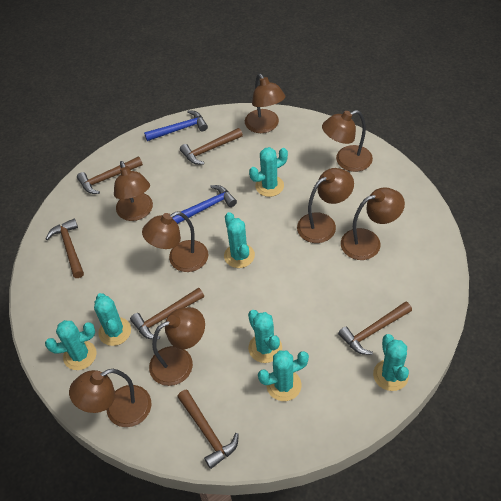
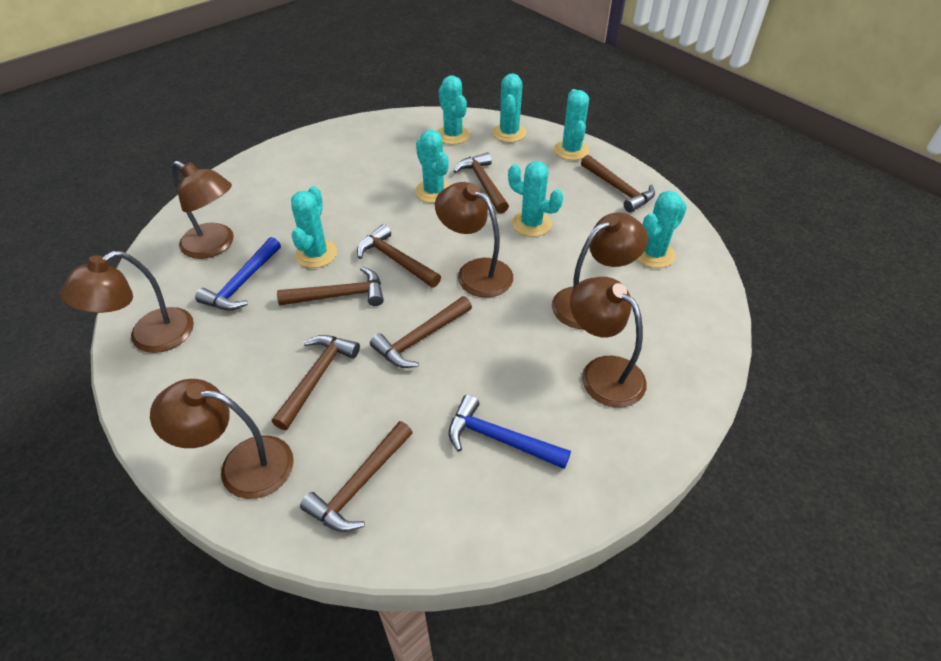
brown hammer: 6 -> 7
brown lamp: 8 -> 6

